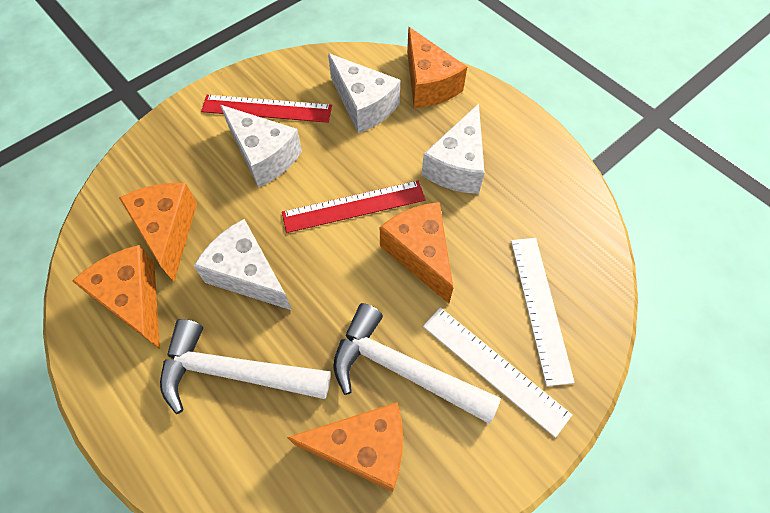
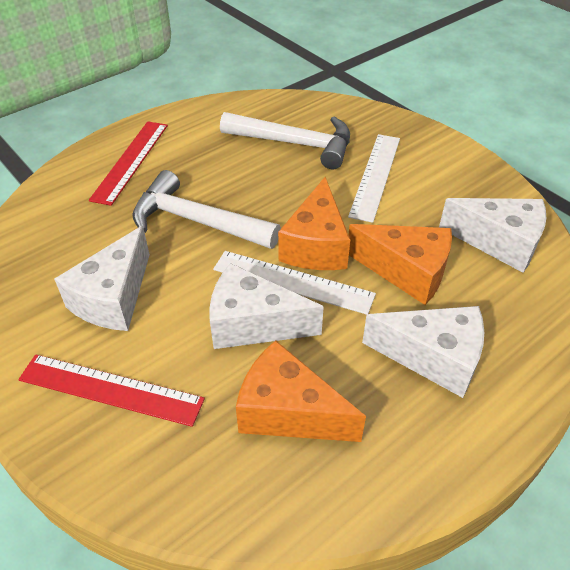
orange cheese: 5 -> 3

